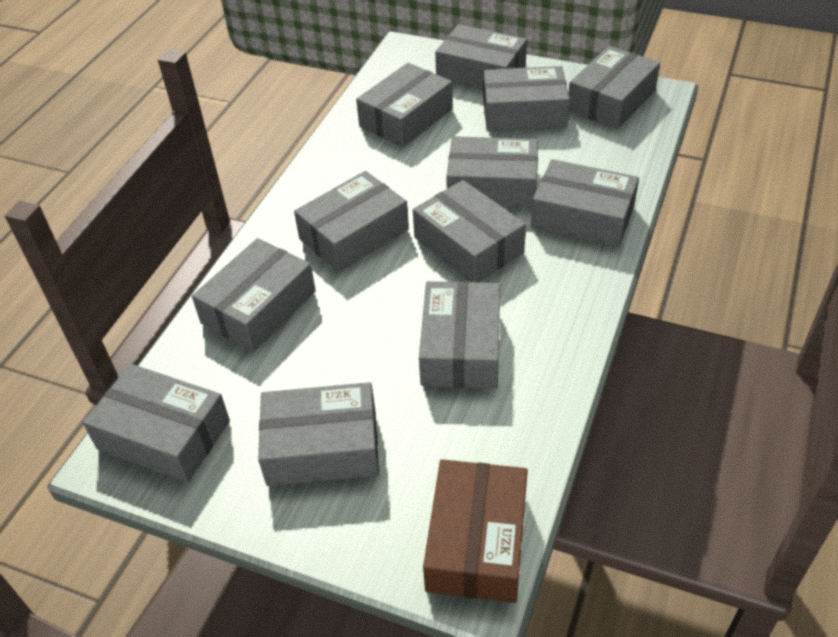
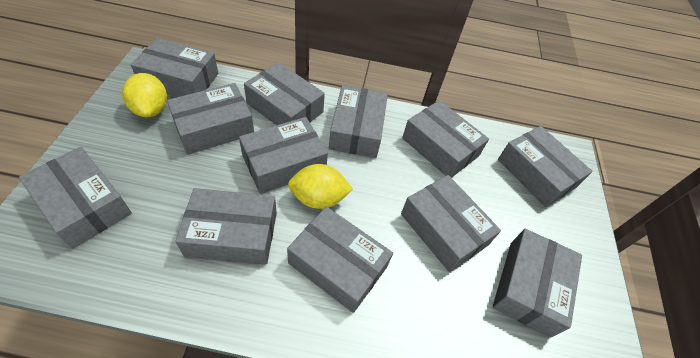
brown box: 1 -> 0
yellow lemon: 0 -> 2

